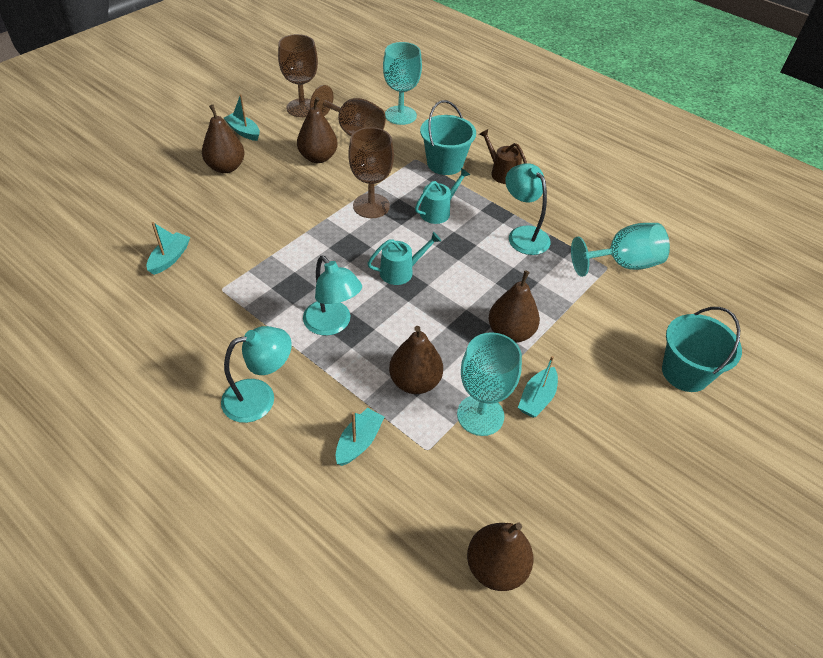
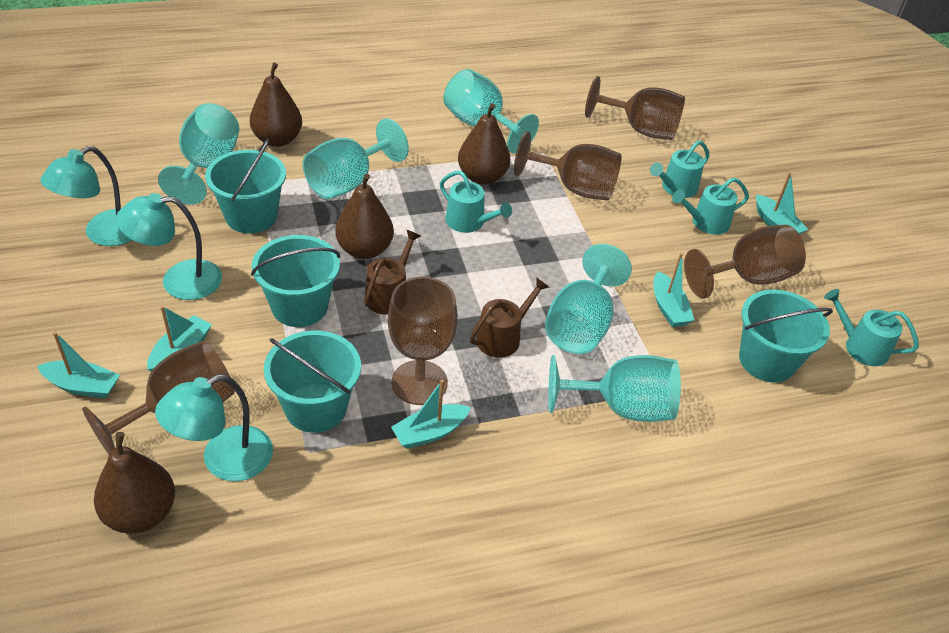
brown goblet: 3 -> 5
brown pear: 5 -> 4
brown watering can: 1 -> 2
turquoise boat: 4 -> 5
turquoise bucket: 2 -> 4
turquoise goblet: 3 -> 5
turquoise watering can: 2 -> 4

